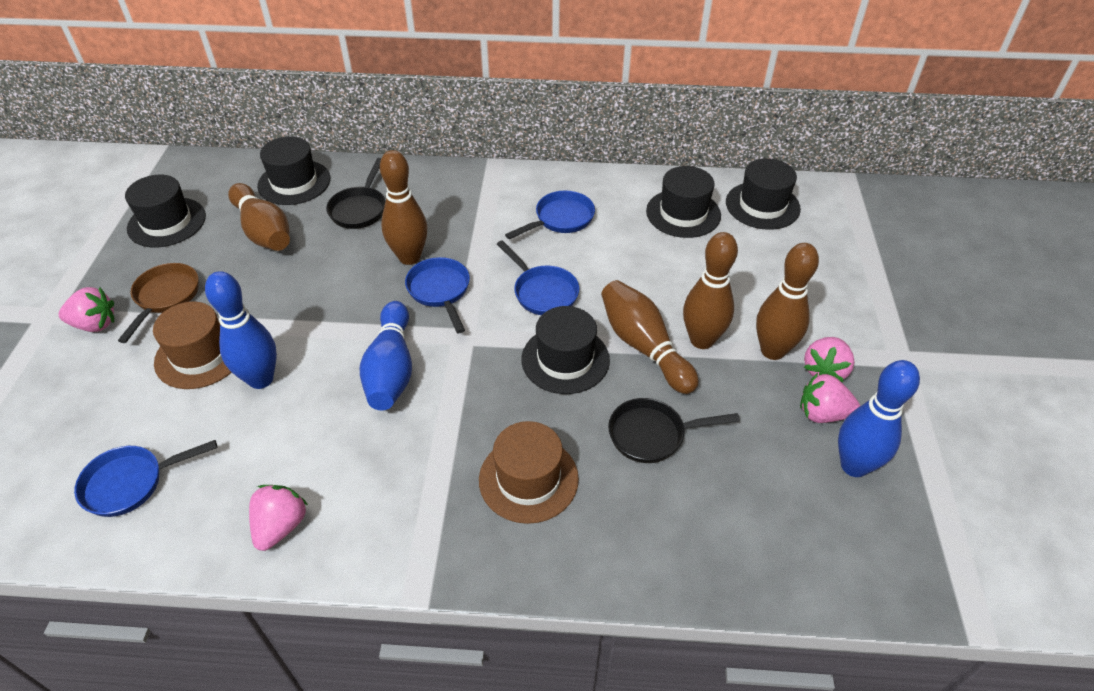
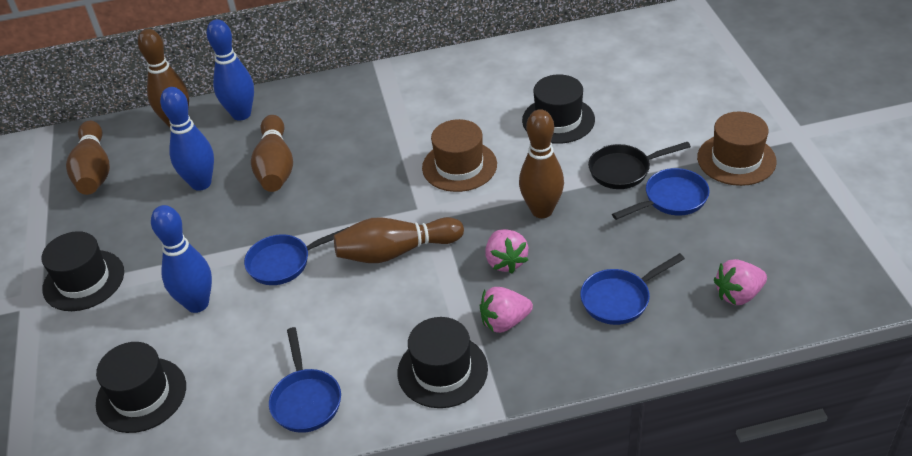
black hat: 5 -> 4
black pan: 2 -> 1
brown pan: 1 -> 0
pink strawberry: 4 -> 3

